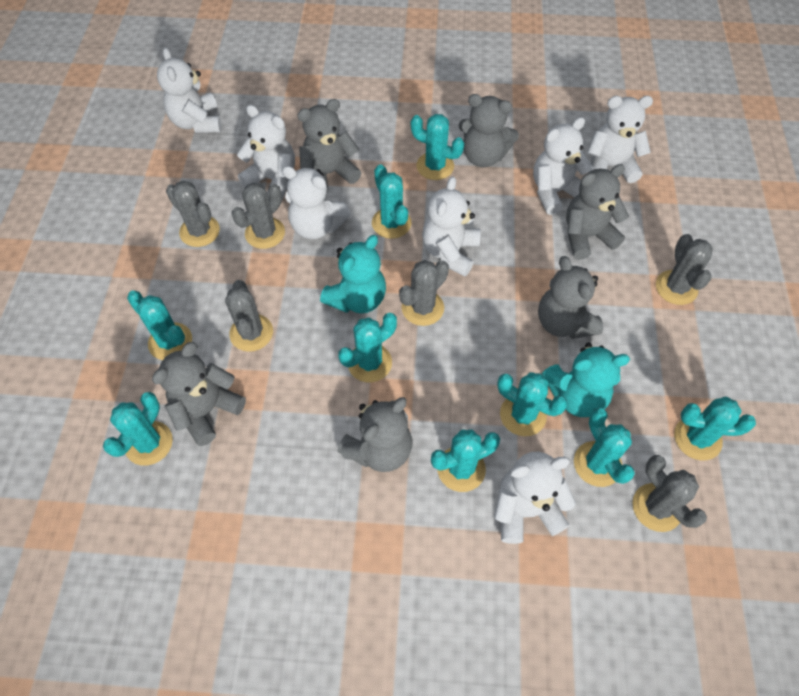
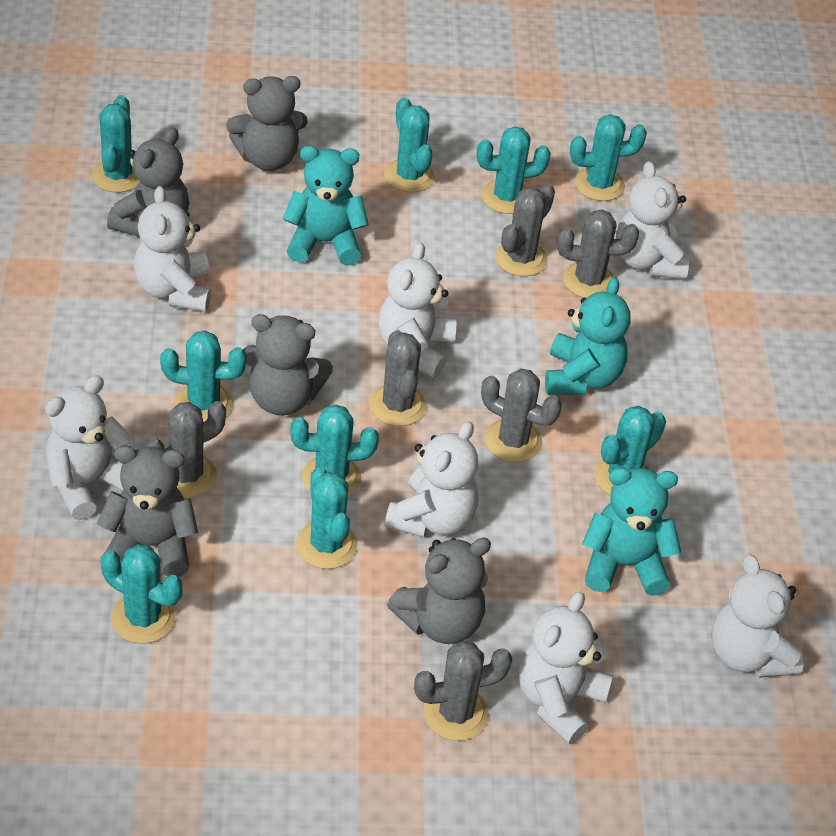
grey teddy bear: 6 -> 5
turquoise teddy bear: 2 -> 3

